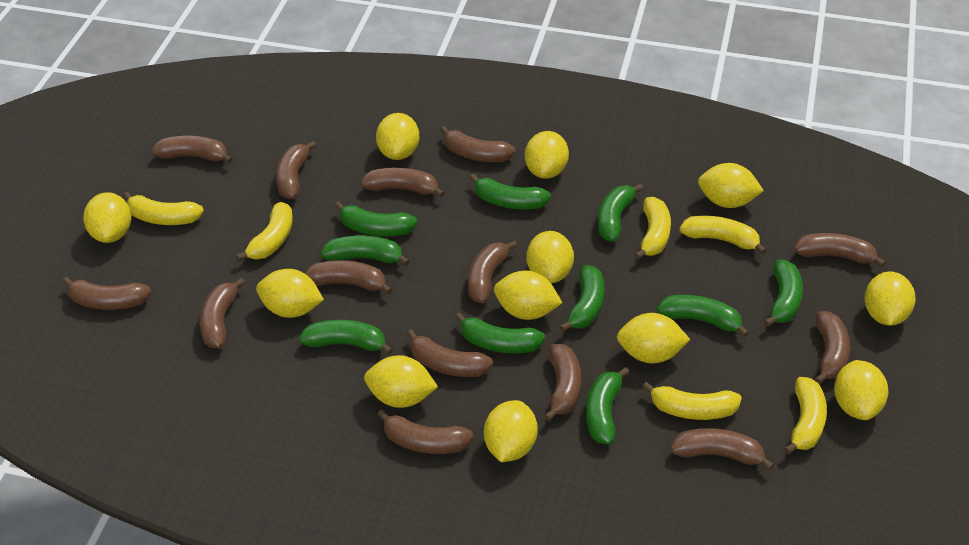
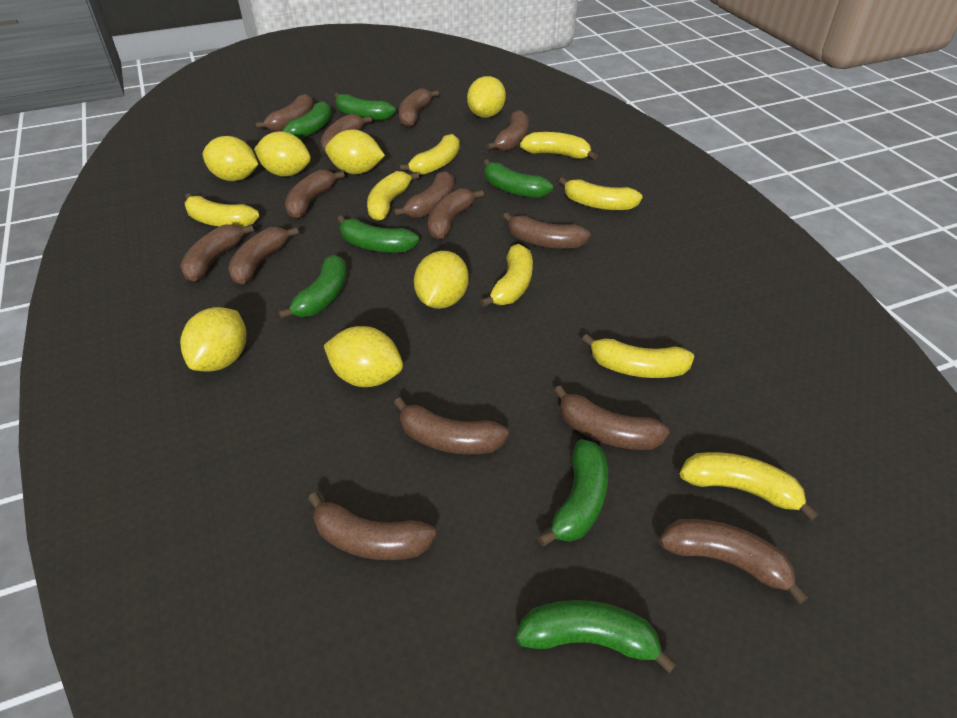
green banana: 10 -> 7
yellow banana: 6 -> 8
yellow lemon: 12 -> 7

